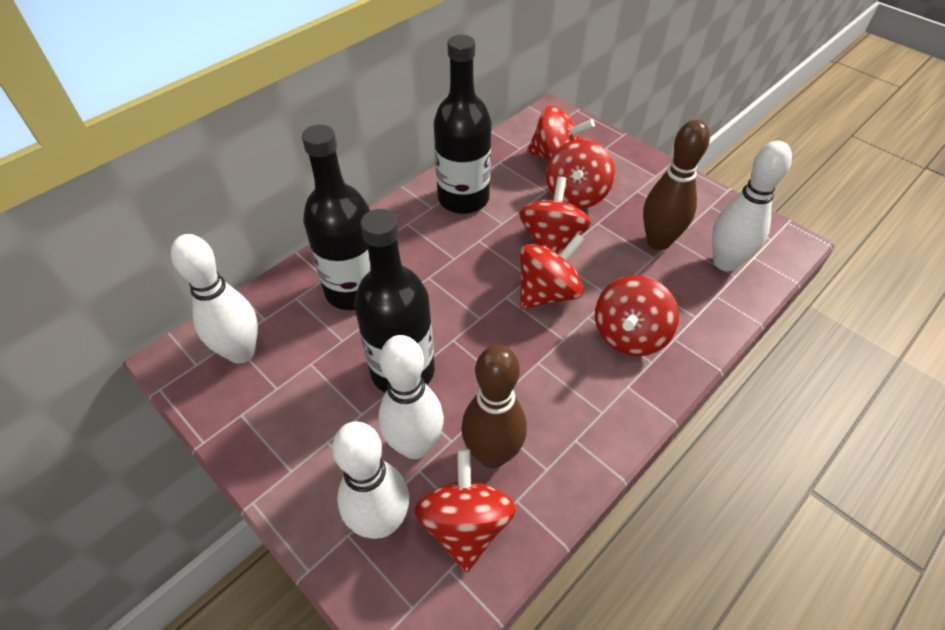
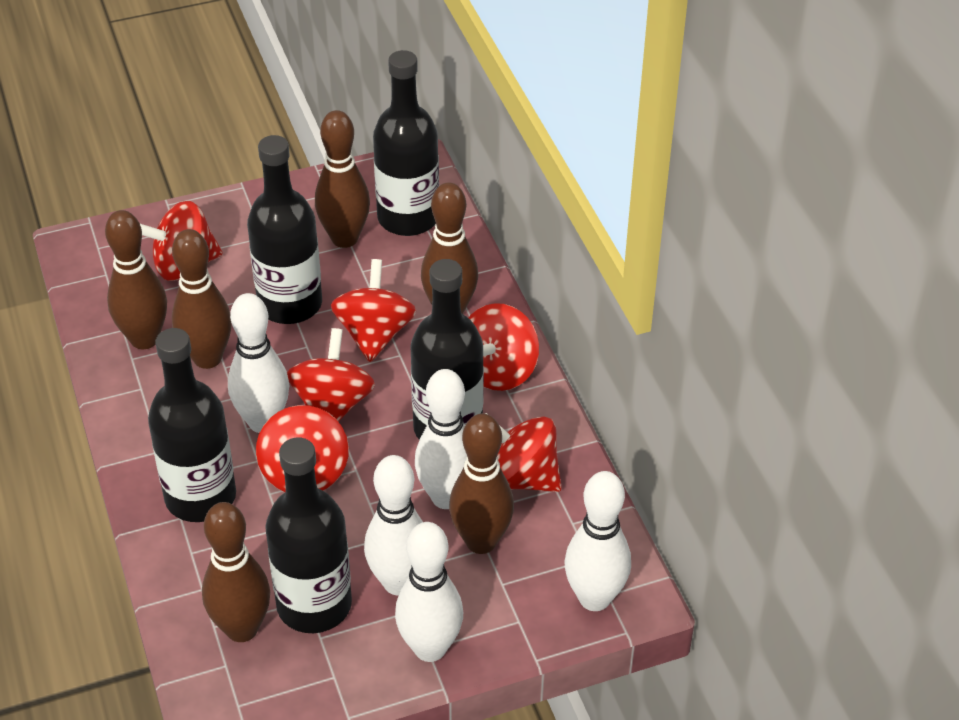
black bottle: 3 -> 5
brown bowling pin: 2 -> 6
white bowling pin: 4 -> 5

